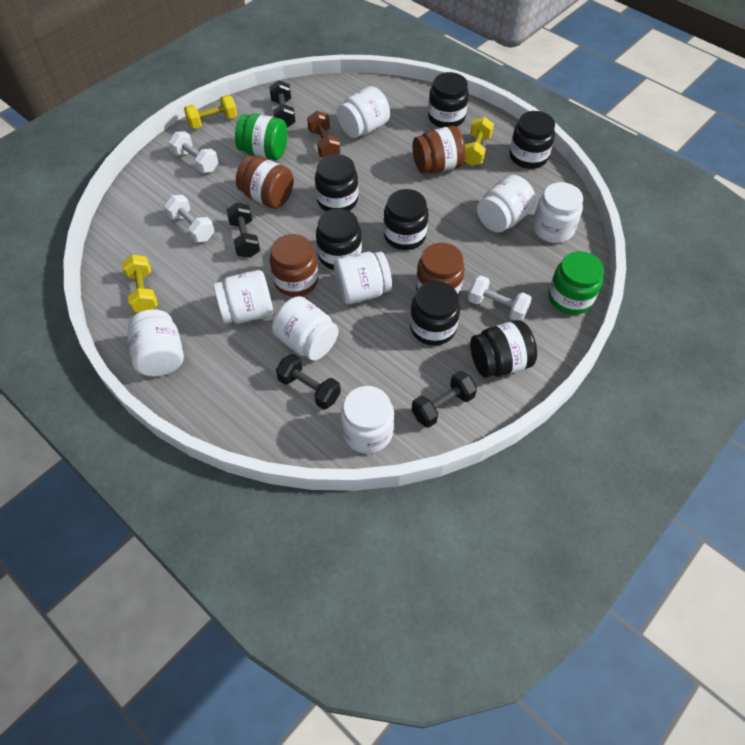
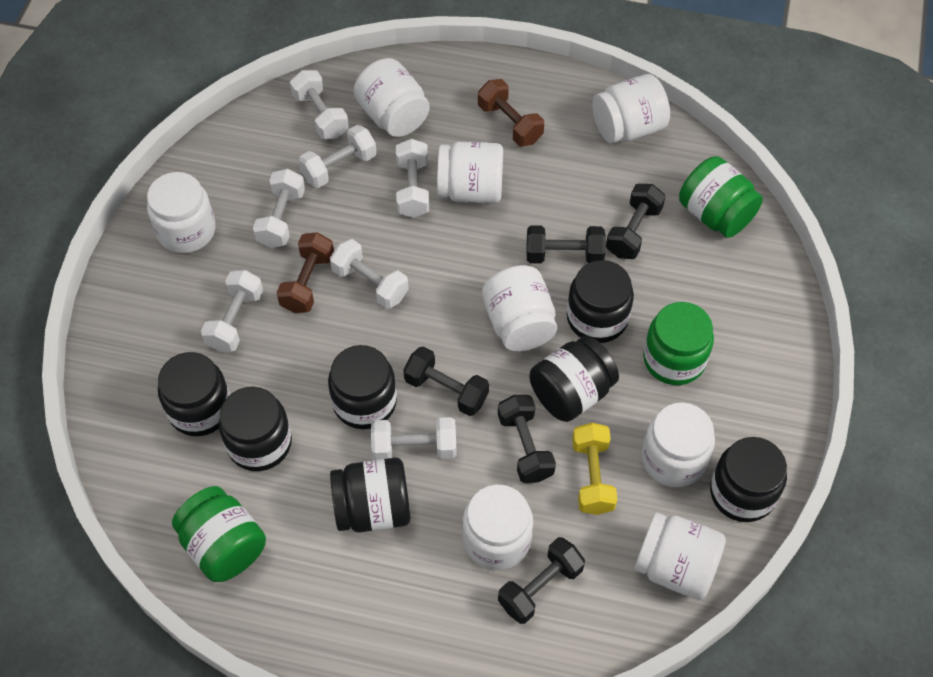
black dumbbell: 4 -> 5
brown dumbbell: 1 -> 2
brown jar: 4 -> 0
green jar: 2 -> 3
white dumbbell: 3 -> 7
yellow dumbbell: 3 -> 1

